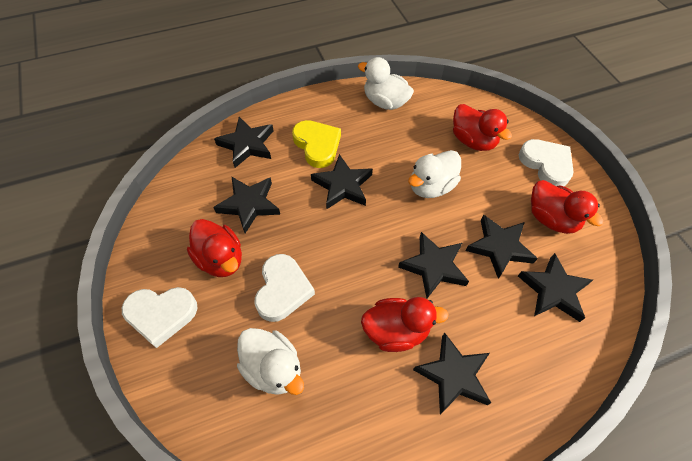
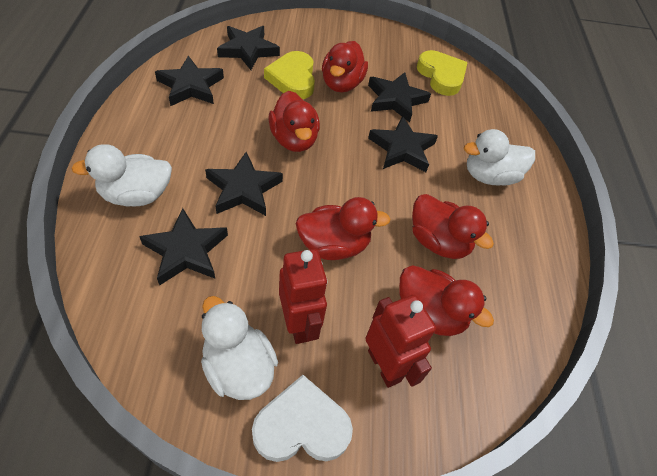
black star: 7 -> 6
red duck: 4 -> 5
red robot: 0 -> 2
white heart: 3 -> 1
yellow heart: 1 -> 2

